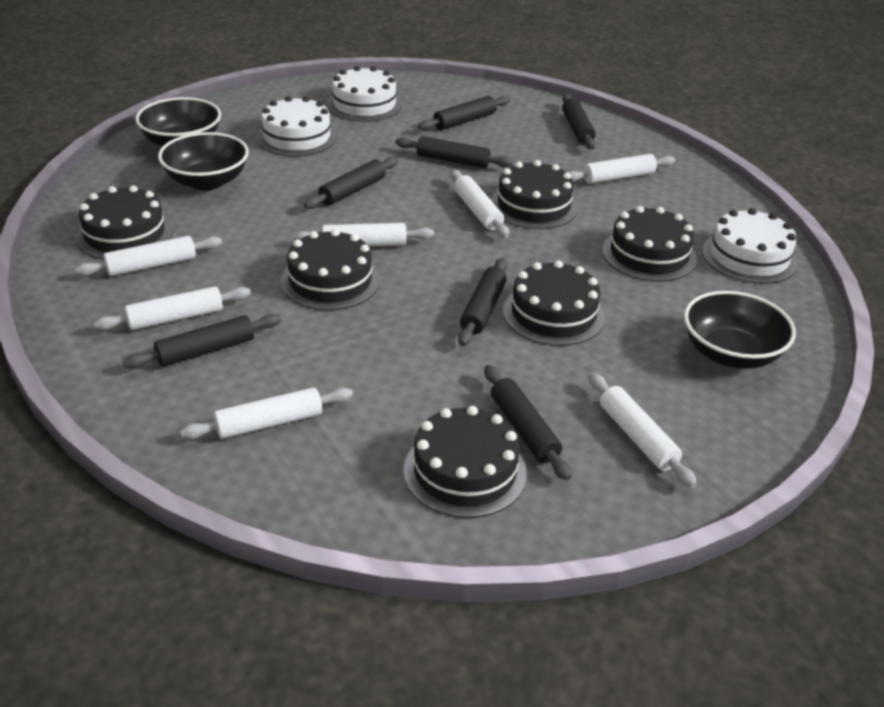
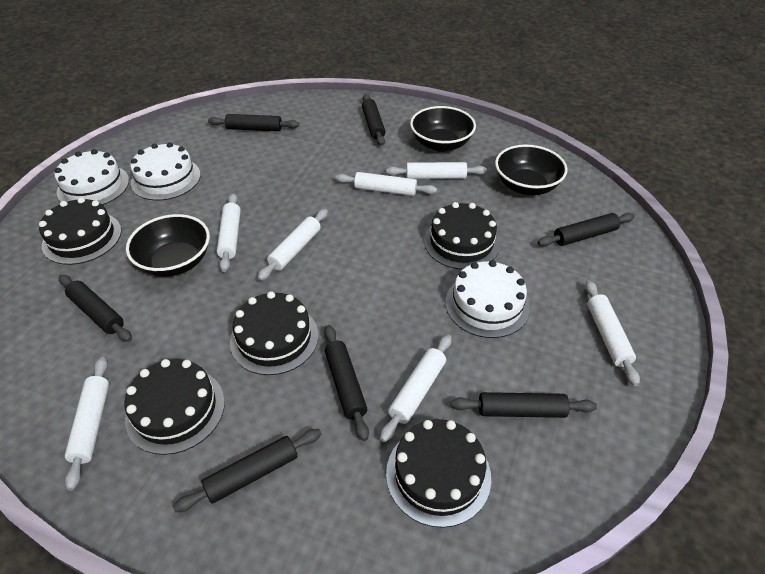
black cake: 6 -> 5

